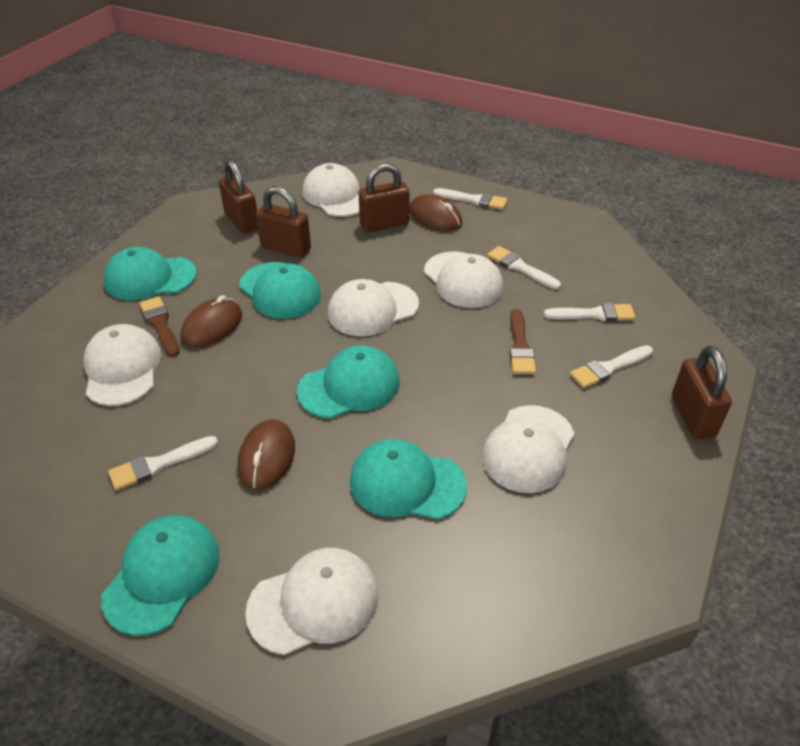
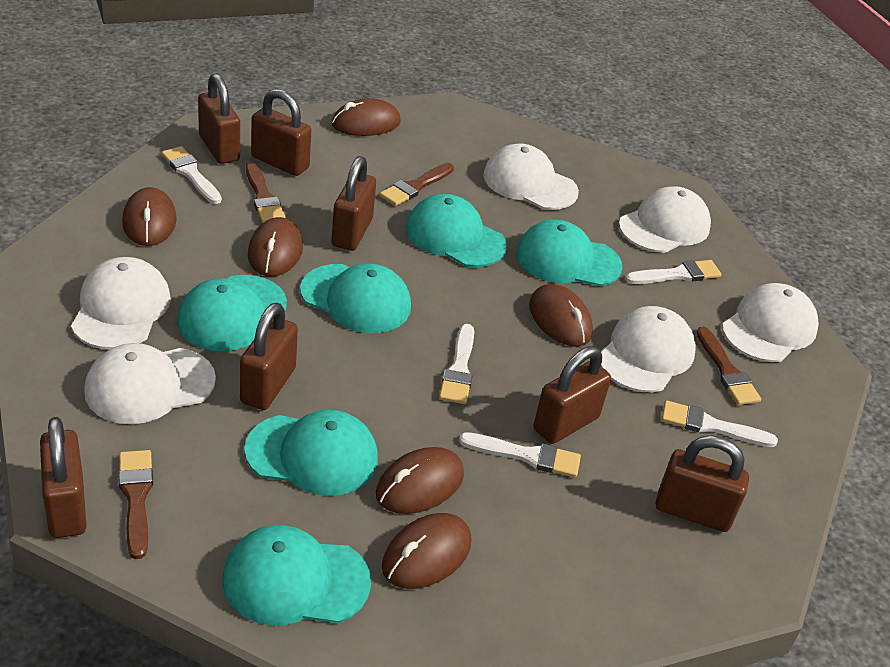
brown brush: 2 -> 4
brown mouse: 3 -> 6
brown padlock: 4 -> 7
turquoise cap: 5 -> 6

